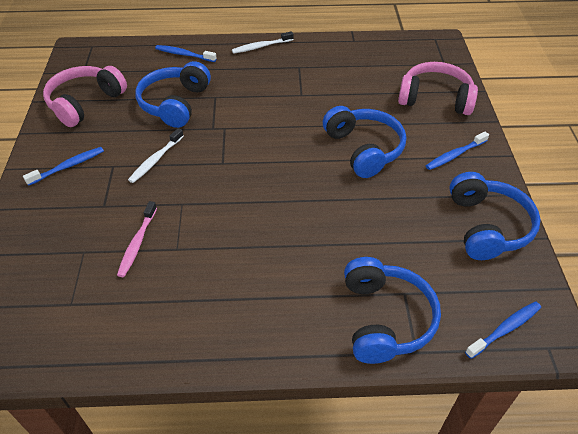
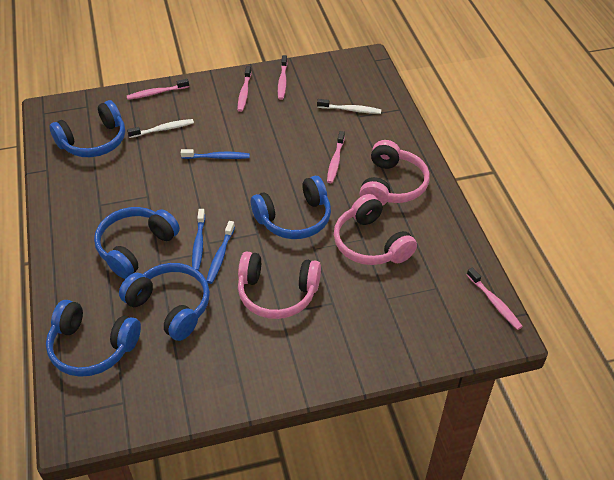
blue headphones: 4 -> 5
blue toothbrush: 4 -> 3
pink headphones: 2 -> 3
pink toothbrush: 1 -> 5

